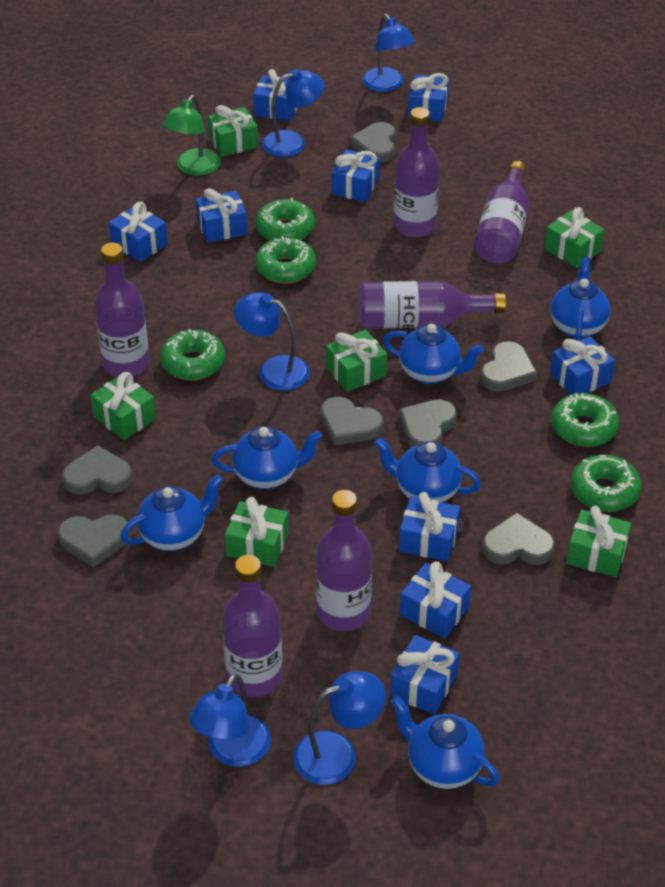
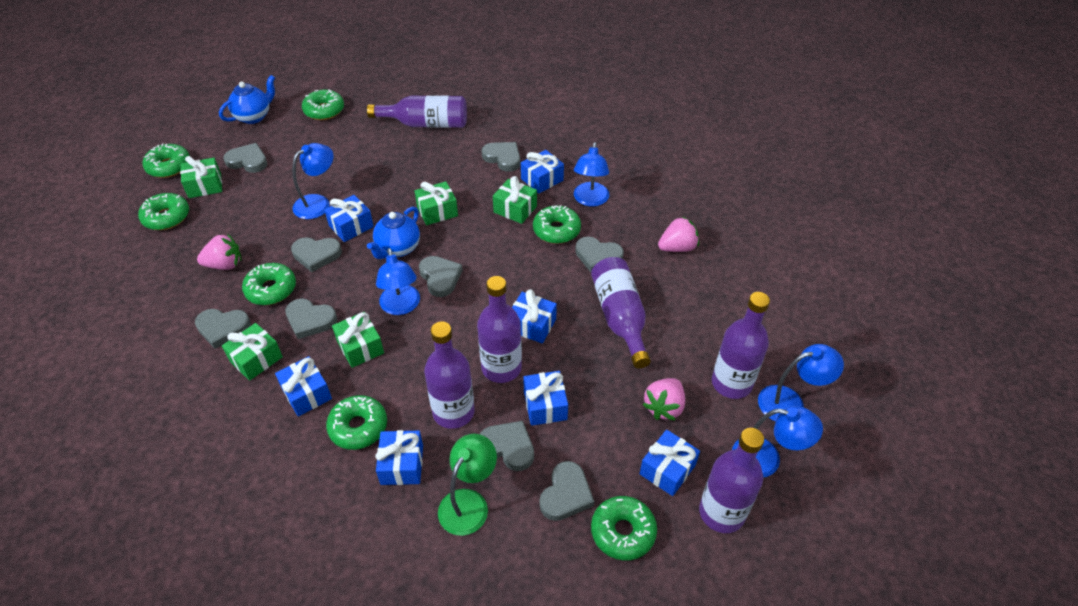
blue gift: 9 -> 7
blue teapot: 6 -> 2
green donut: 5 -> 7
green gift: 6 -> 5
grey heart: 7 -> 9
pink strawberry: 0 -> 3

